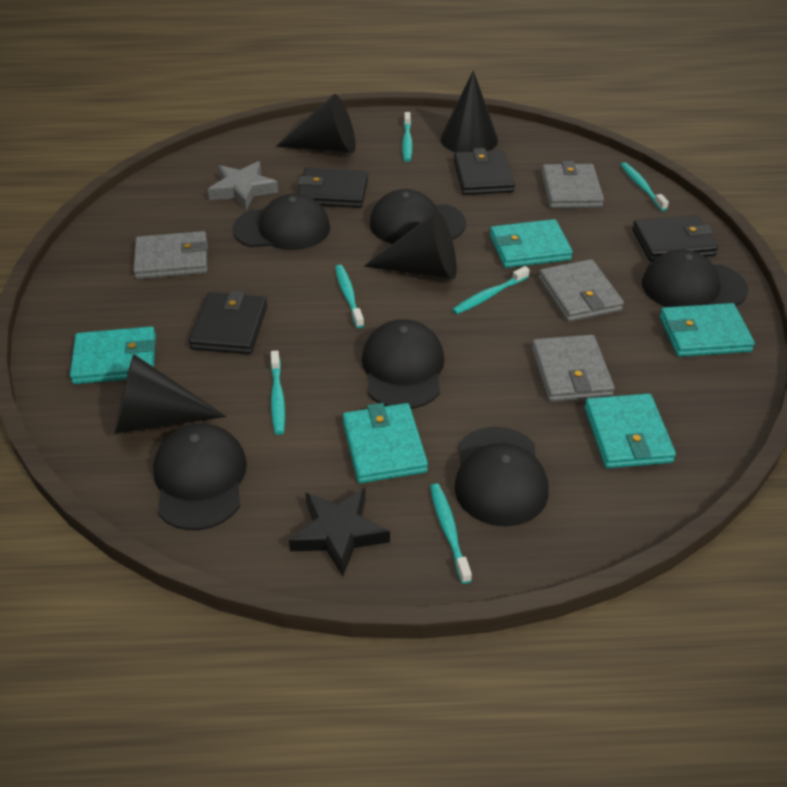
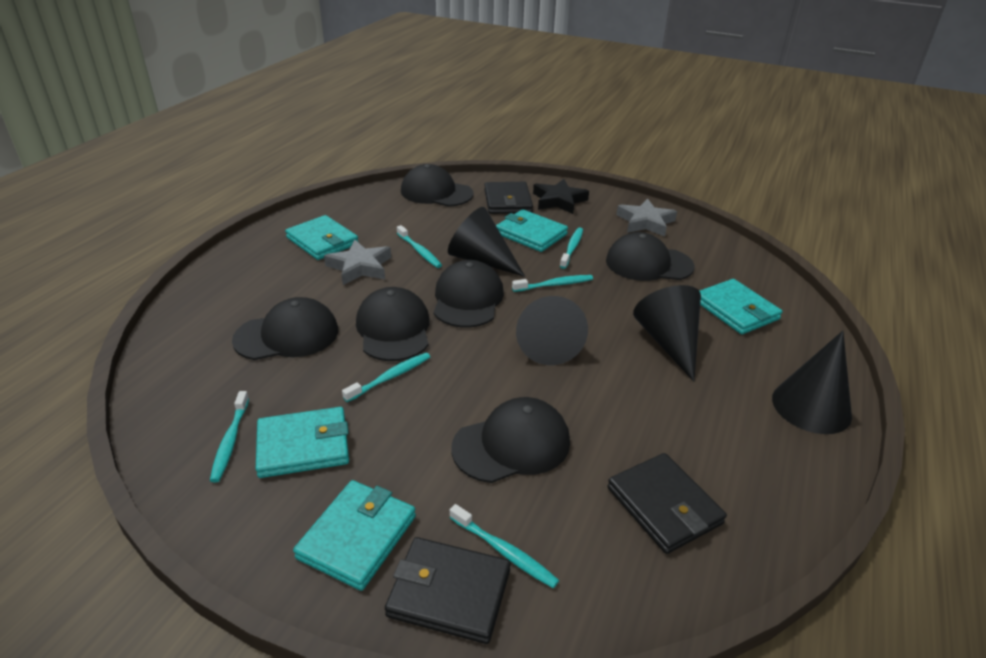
black wallet: 4 -> 3
grey star: 1 -> 2
grey wallet: 4 -> 0

